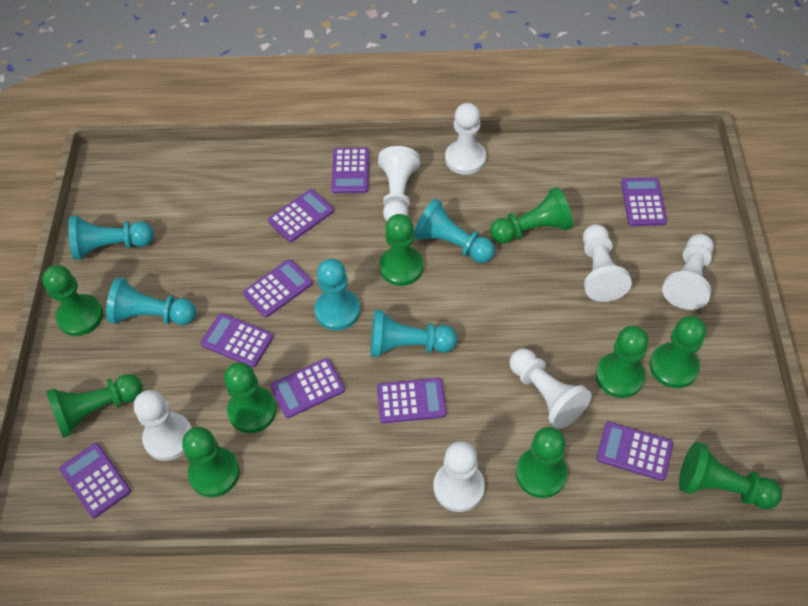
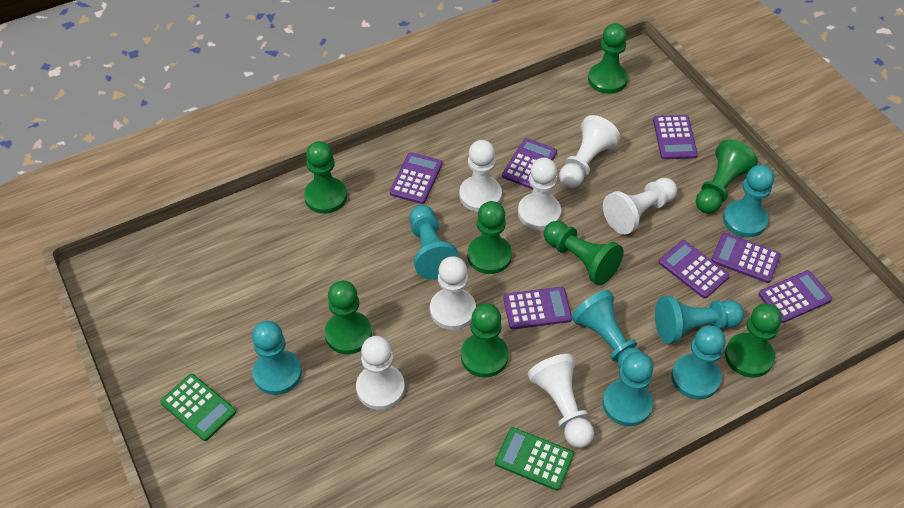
green calculator: 0 -> 2
green pawn: 10 -> 8
purple calculator: 9 -> 7
turquoise pawn: 5 -> 7

